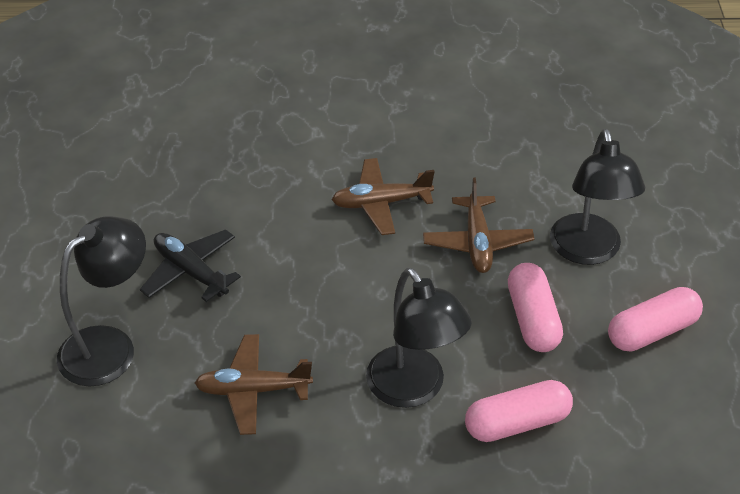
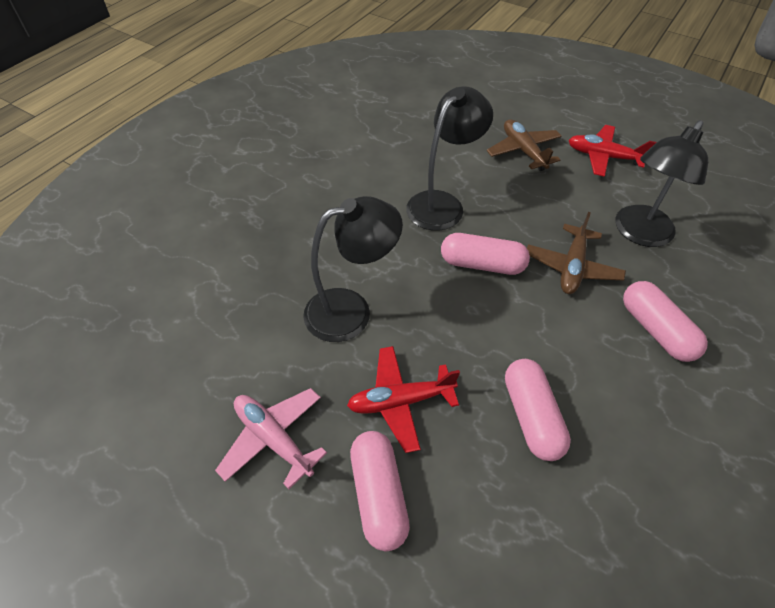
black plane: 1 -> 0
brown plane: 3 -> 2
pink capsule: 3 -> 4
pink plane: 0 -> 1
red plane: 0 -> 2

